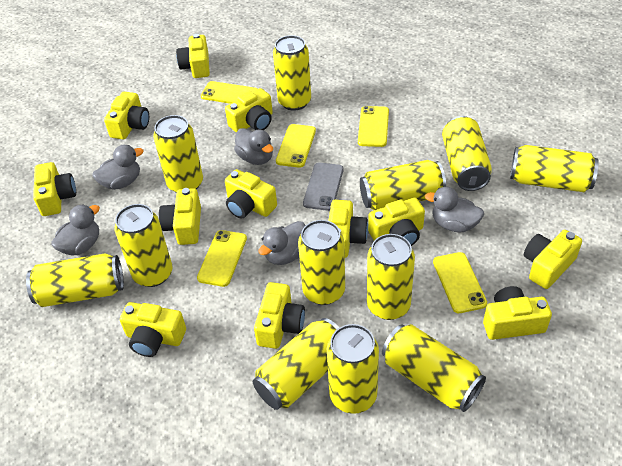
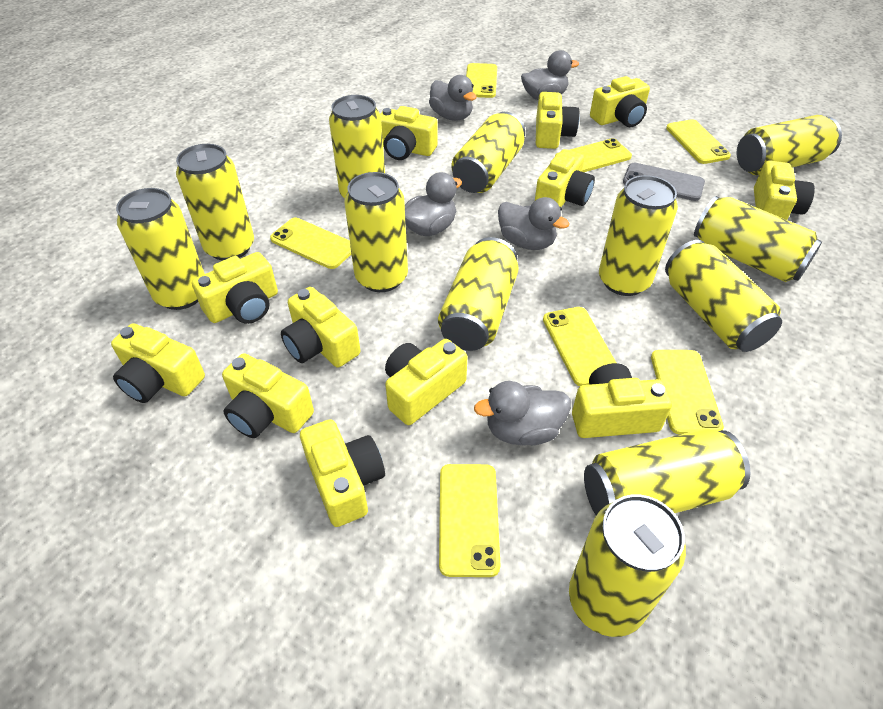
yellow phone: 5 -> 7

